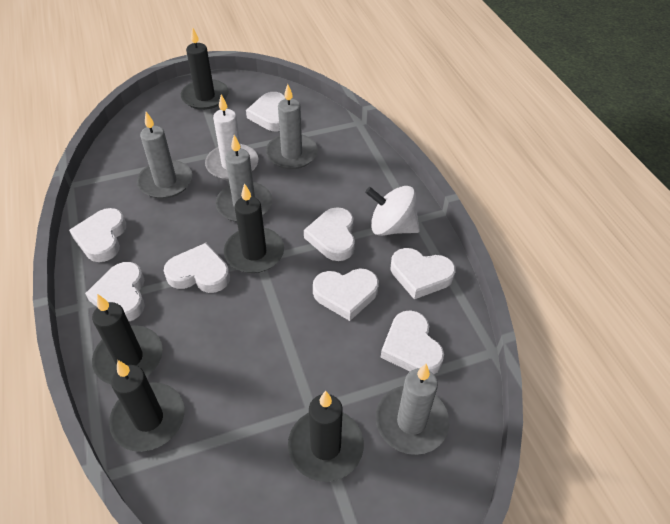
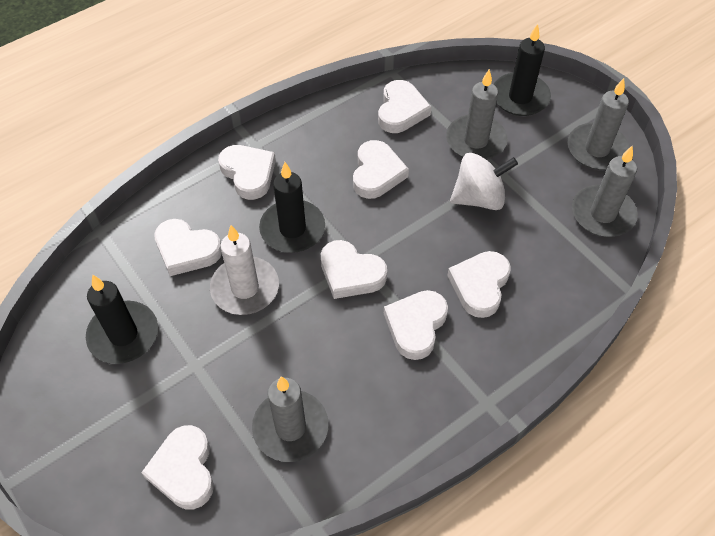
black candle: 5 -> 3

